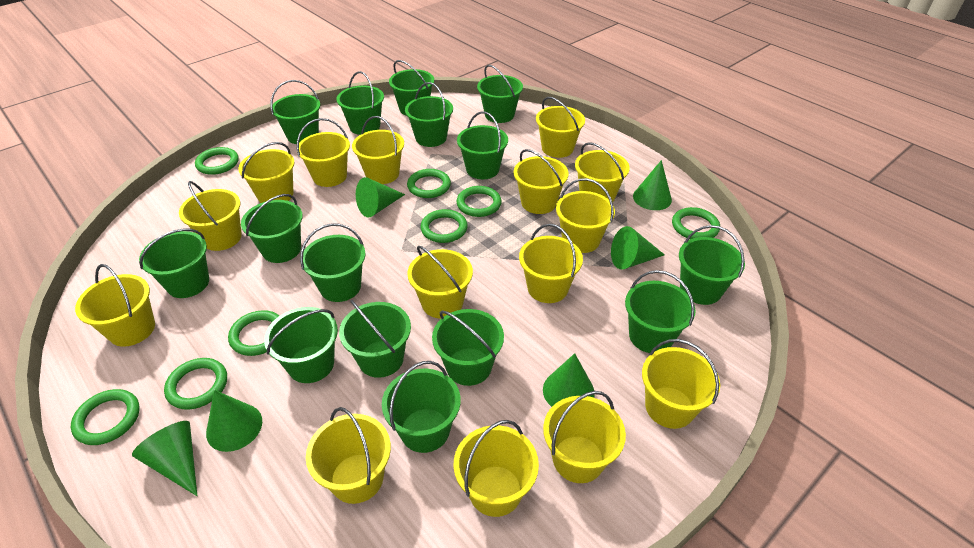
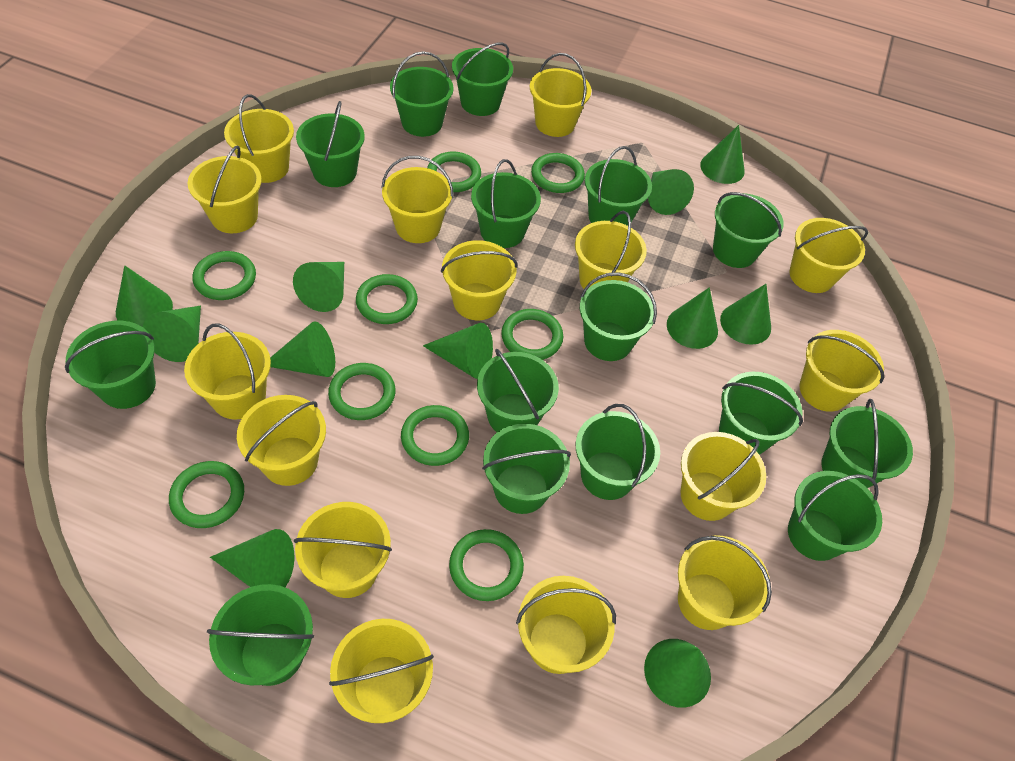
green cone: 6 -> 11
green ring: 8 -> 9

